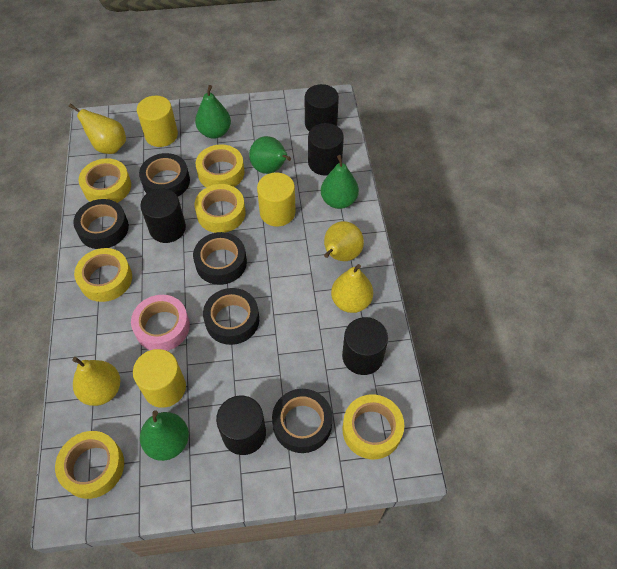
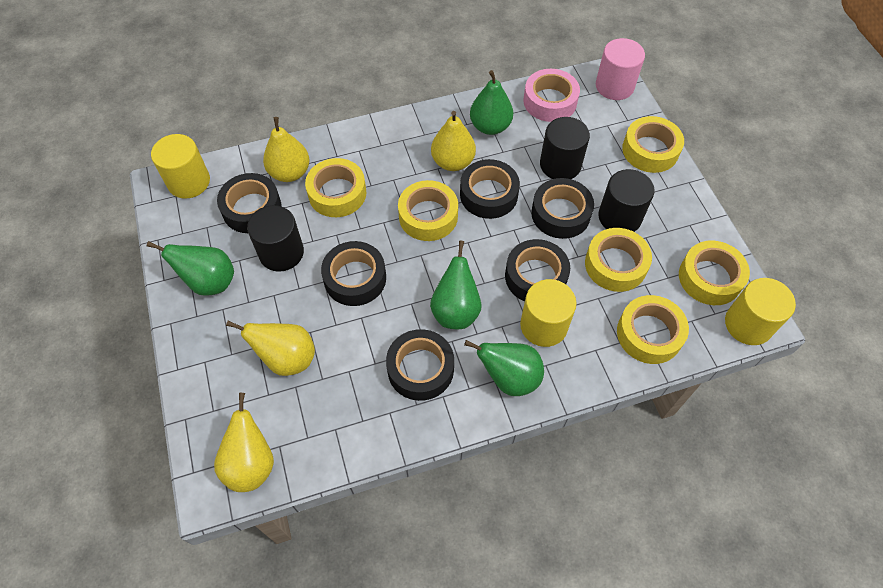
black cylinder: 5 -> 3
black tape: 5 -> 6
pink cylinder: 0 -> 1

